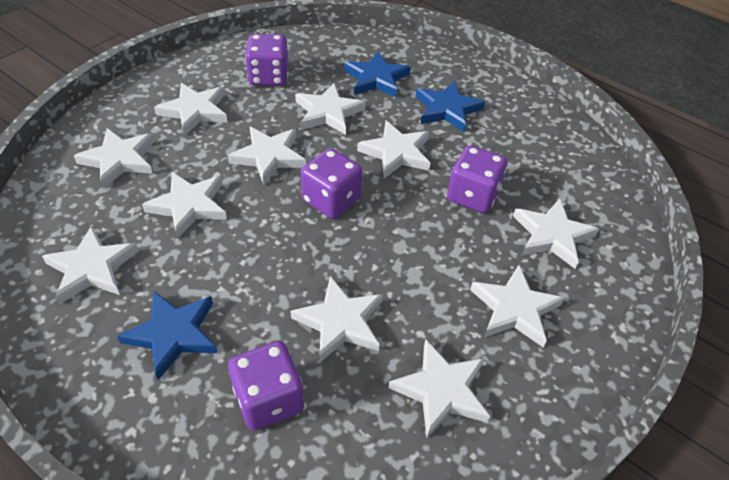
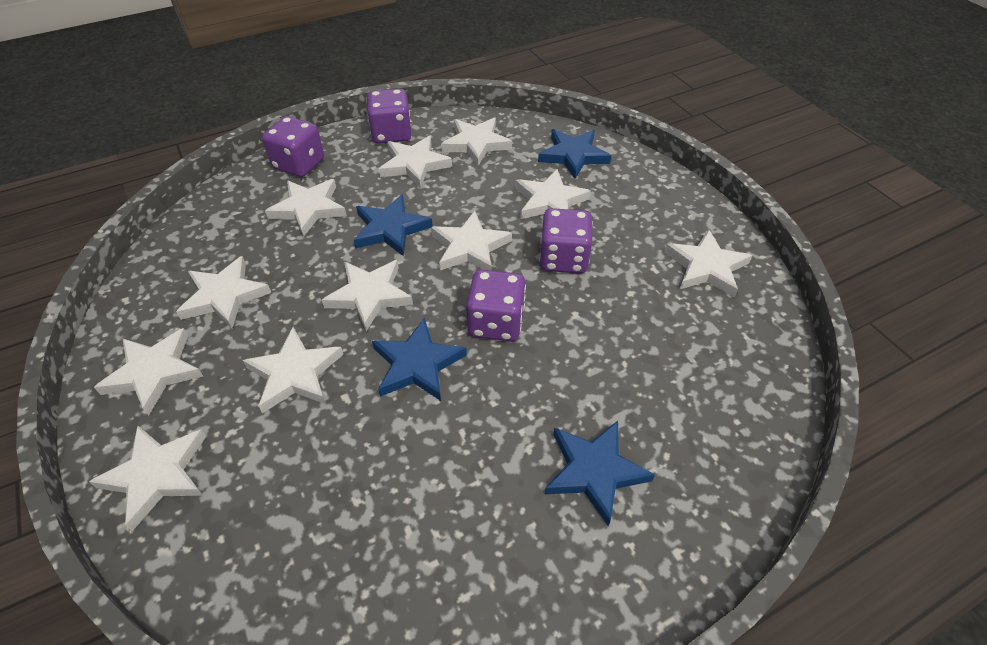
blue star: 3 -> 4

